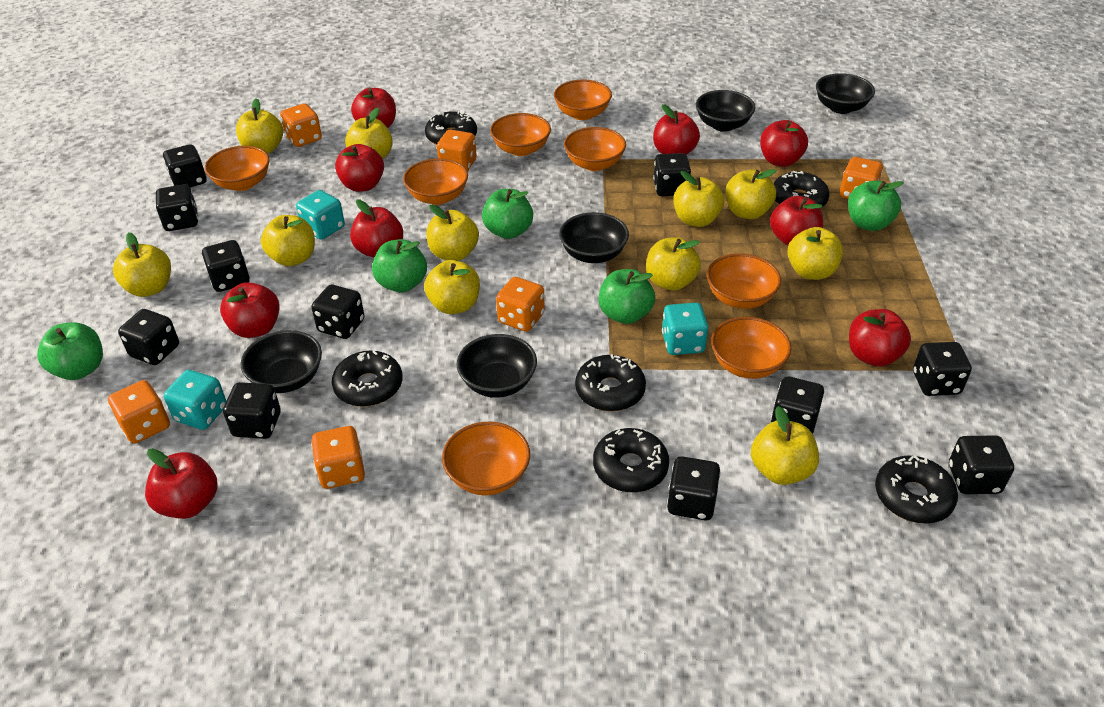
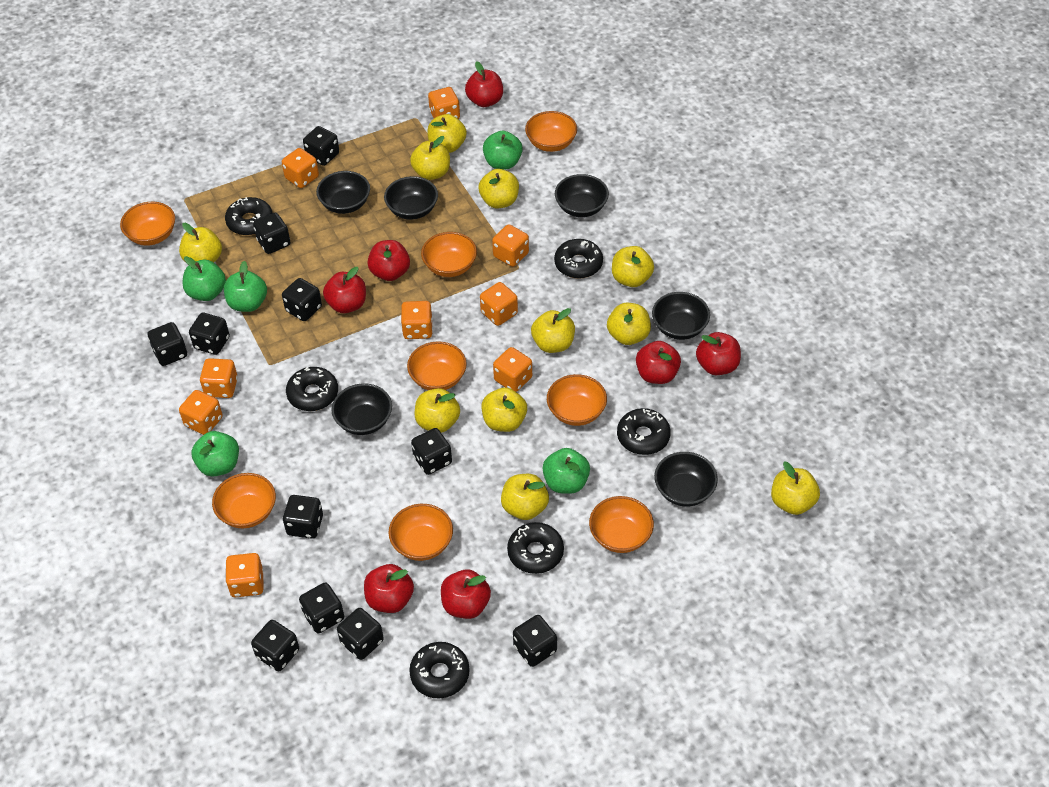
black bowl: 5 -> 6
orange dice: 6 -> 9
red apple: 9 -> 7
turquoise dice: 3 -> 0

